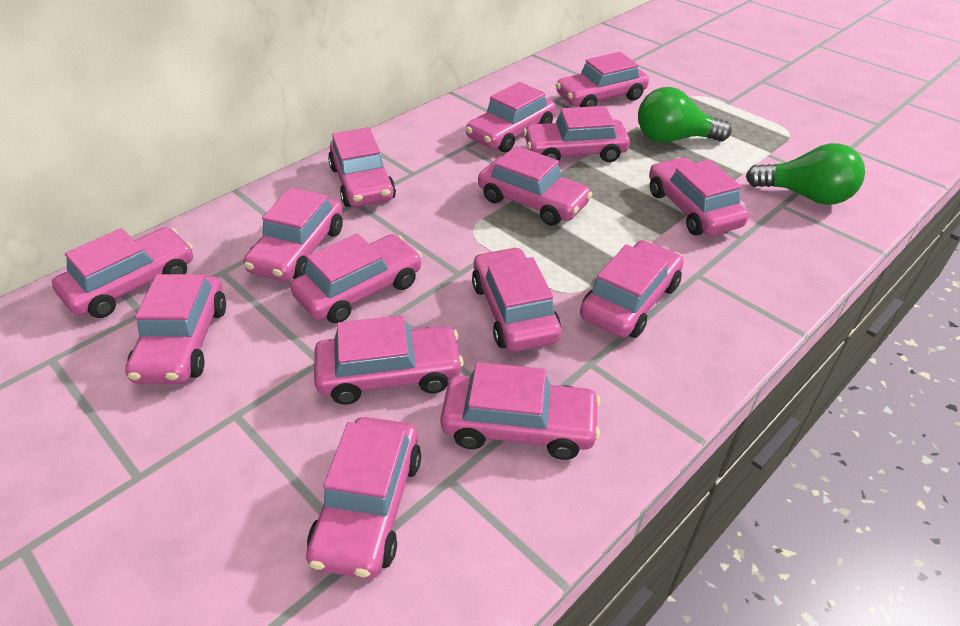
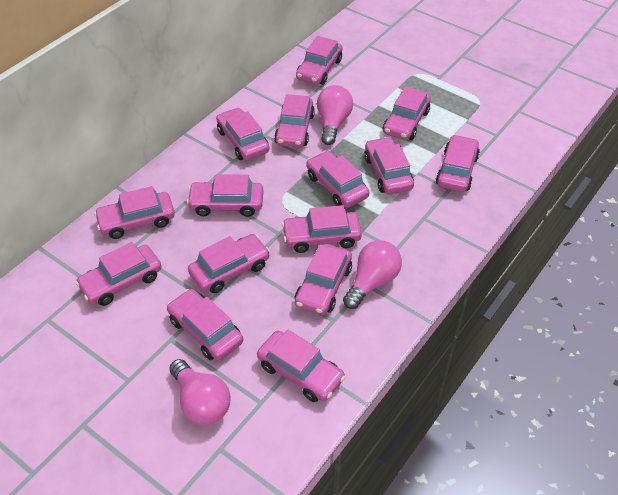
green light bulb: 2 -> 0
pink light bulb: 0 -> 3

